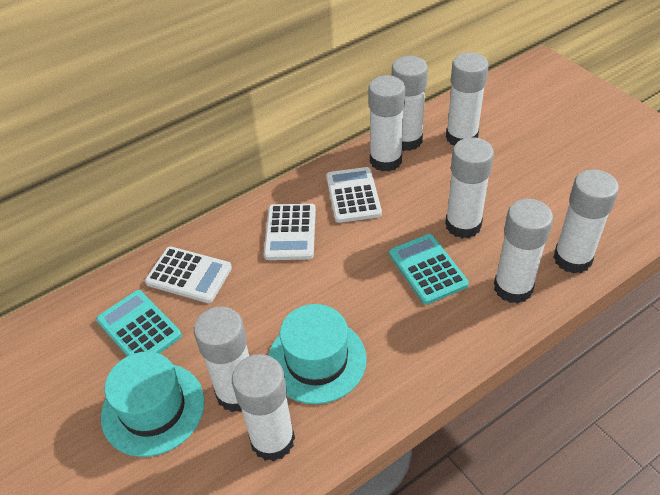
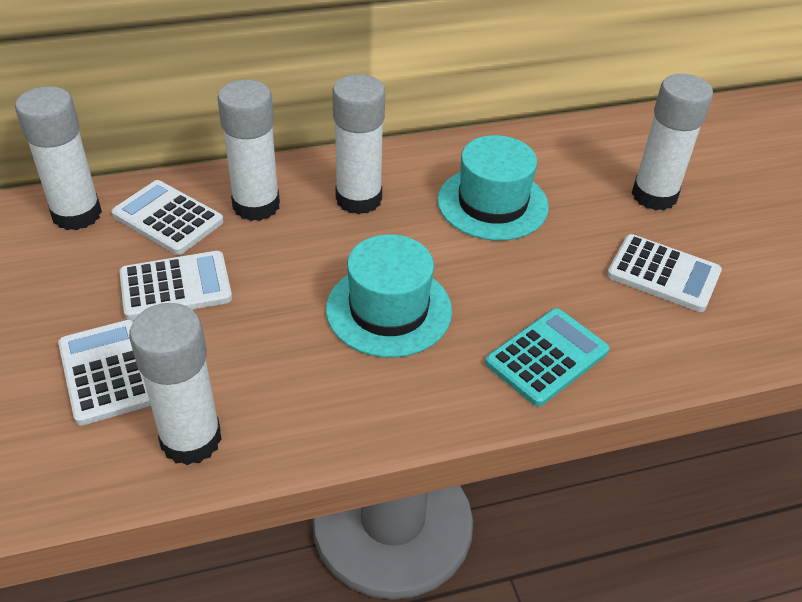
turquoise calculator: 2 -> 1
white calculator: 3 -> 4
white glue stick: 8 -> 5

